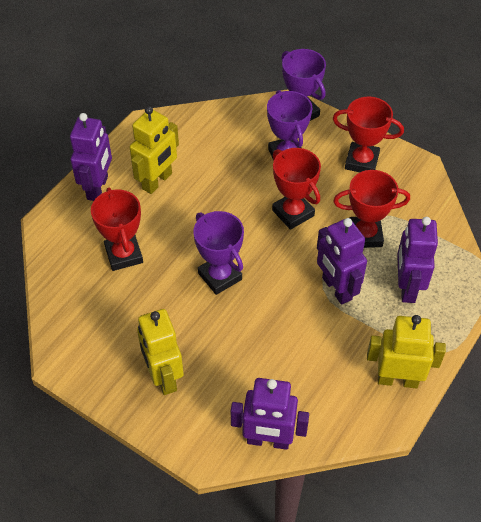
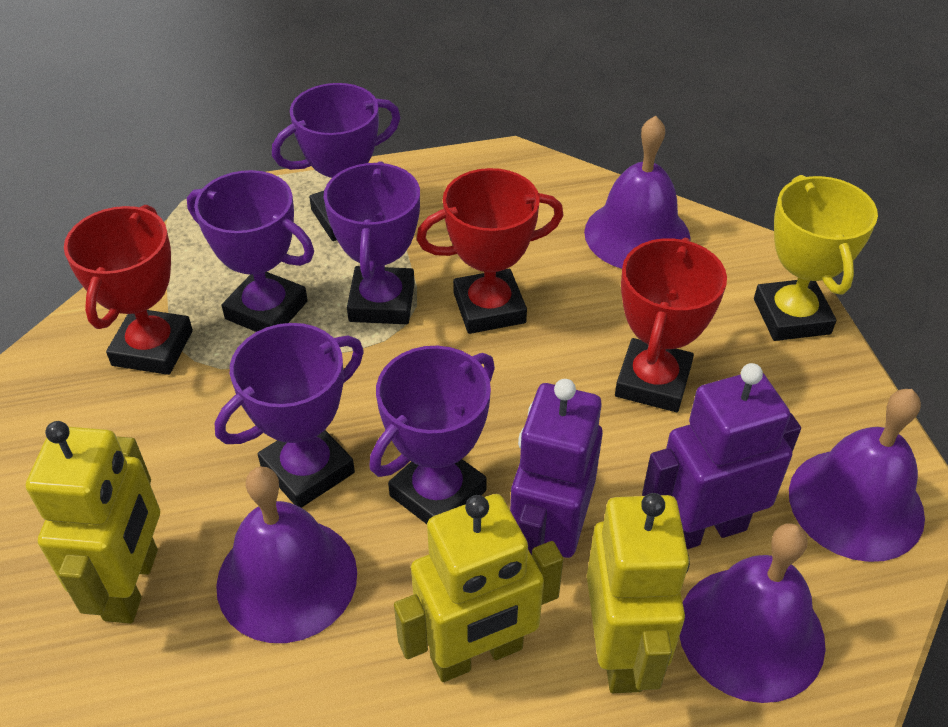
purple bell: 0 -> 4
purple robot: 4 -> 2
purple trophy: 3 -> 5
red trophy: 4 -> 3
yellow trophy: 0 -> 1

